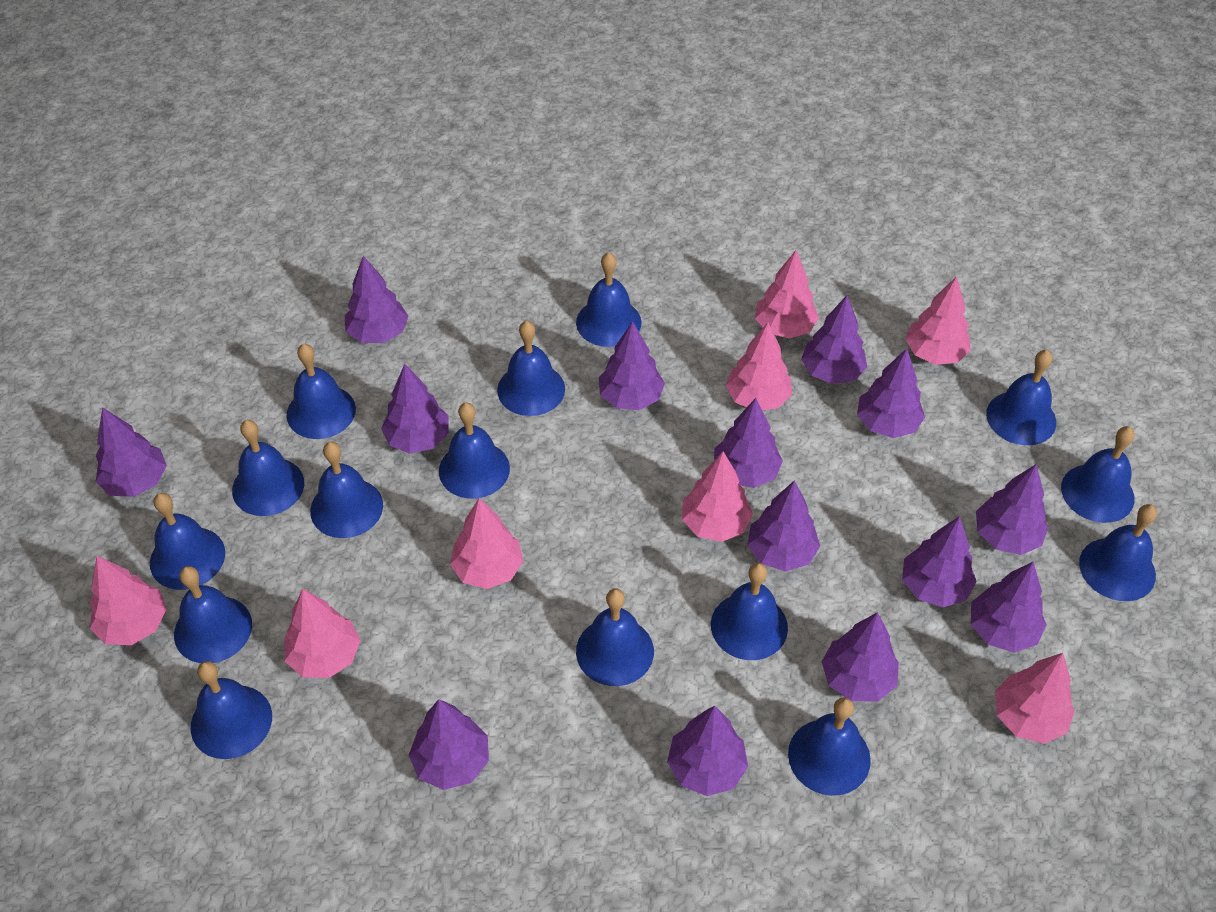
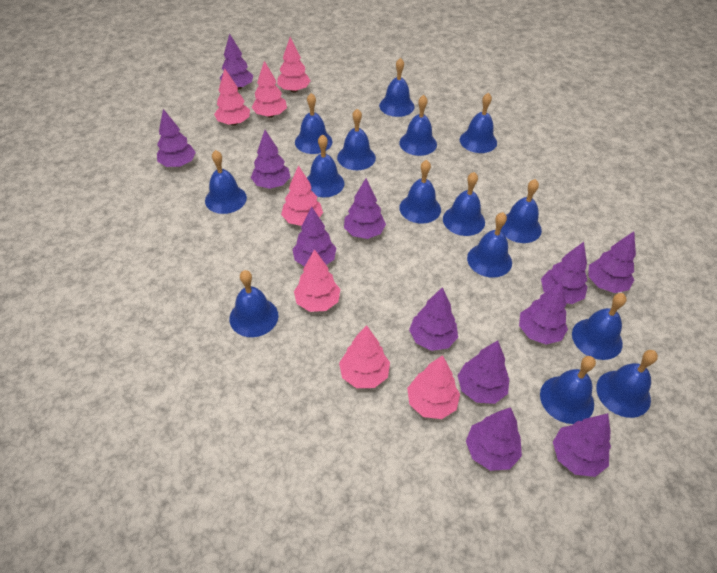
pink tree: 8 -> 7
purple tree: 14 -> 12

